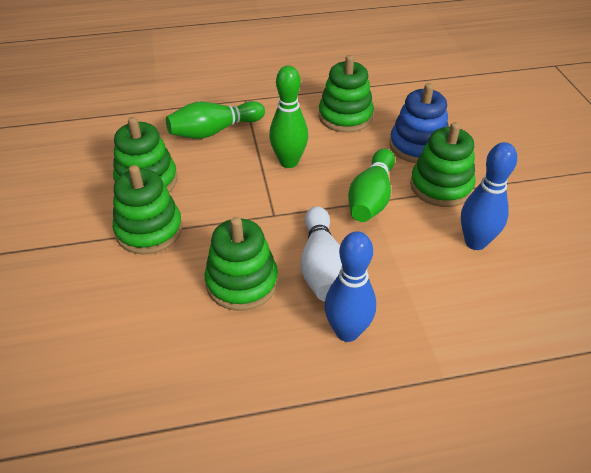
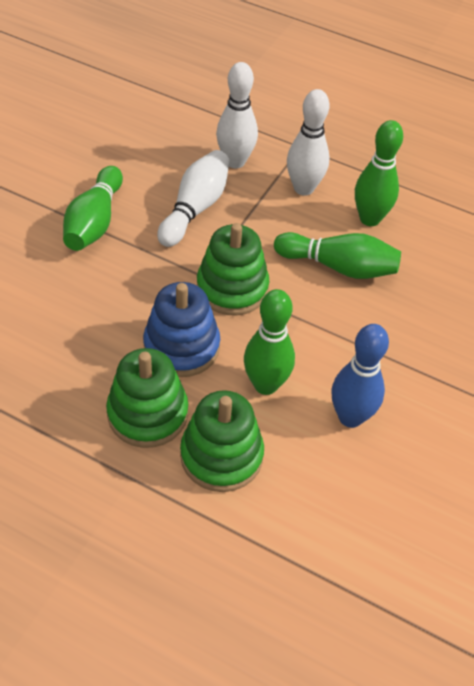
blue bowling pin: 2 -> 1
green bowling pin: 3 -> 4
green stacking toy: 5 -> 3
white bowling pin: 1 -> 3

